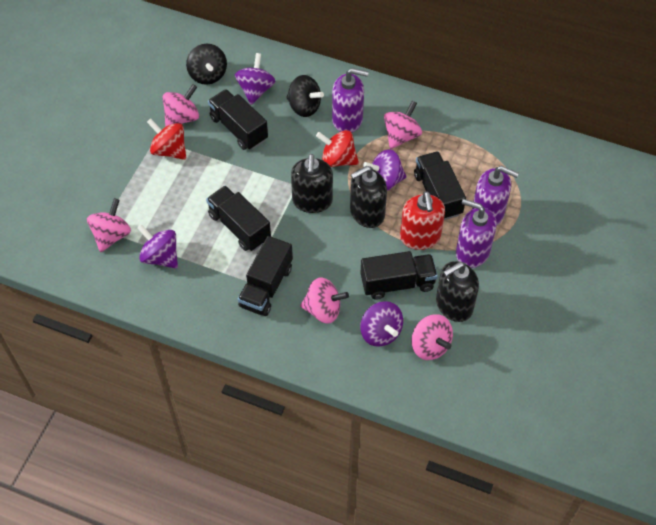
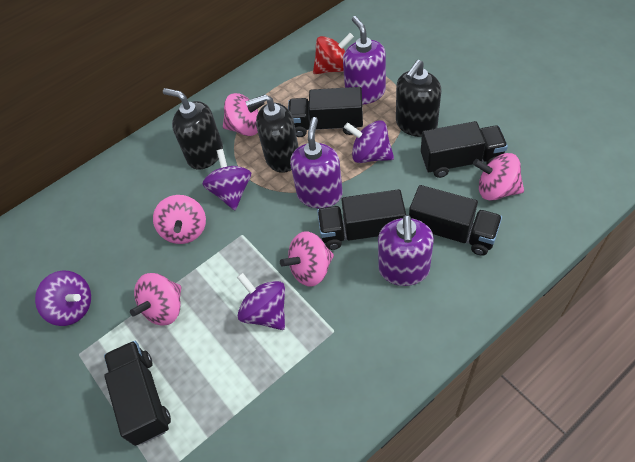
black spinning top: 2 -> 0
red soap dispenser: 1 -> 0
red spinning top: 2 -> 1

